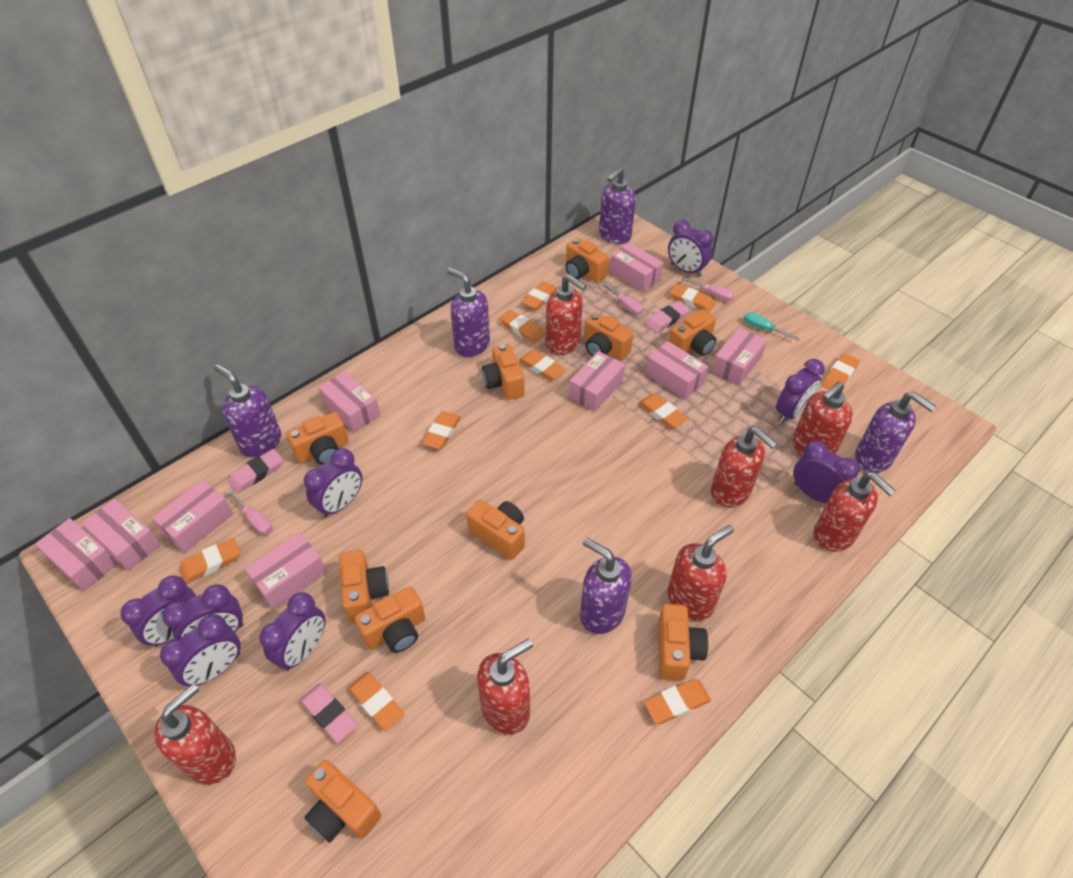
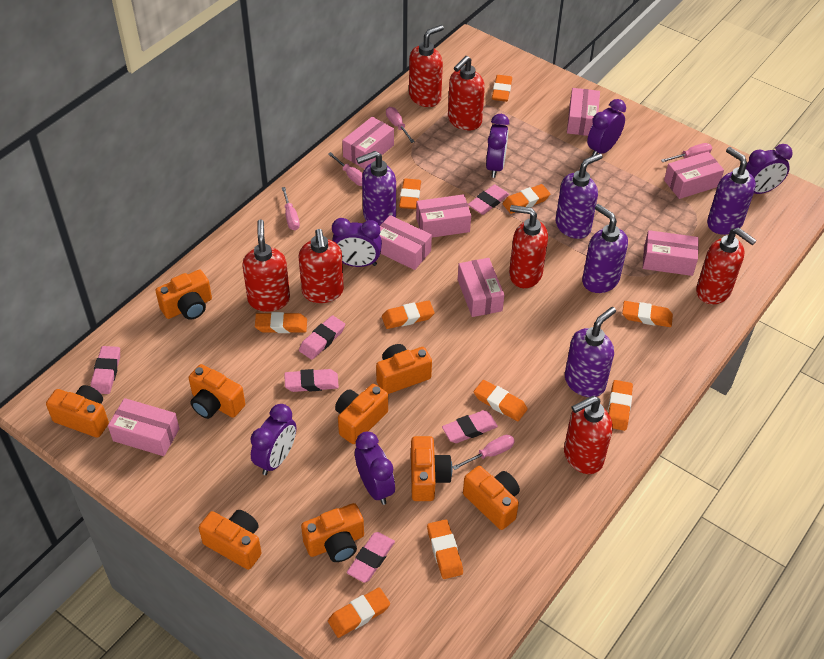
orange camera: 10 -> 9
pink box: 9 -> 8
pink eraser: 3 -> 6
pink screwdriver: 3 -> 5
purple clock: 8 -> 6
turquoise screwdriver: 1 -> 0

